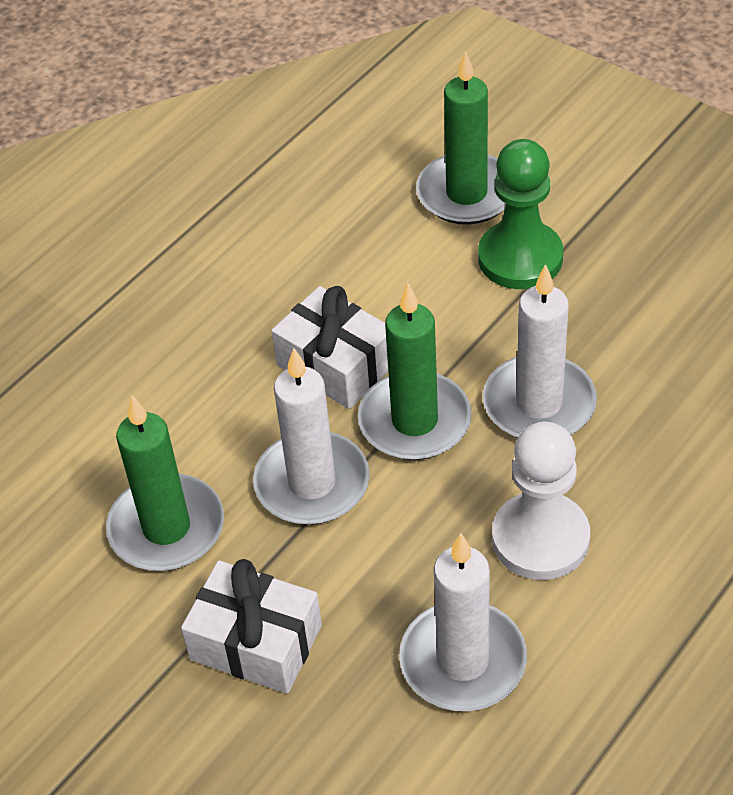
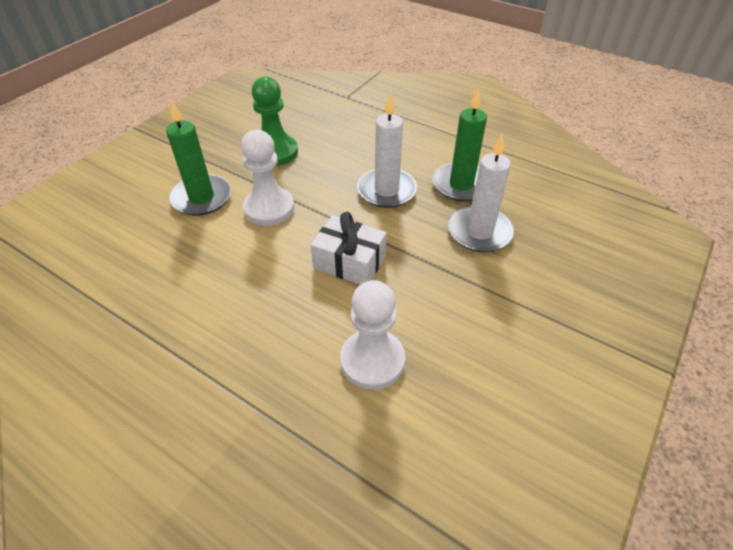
green candle: 3 -> 2
white candle: 3 -> 2
white gift: 2 -> 1
white pawn: 1 -> 2

